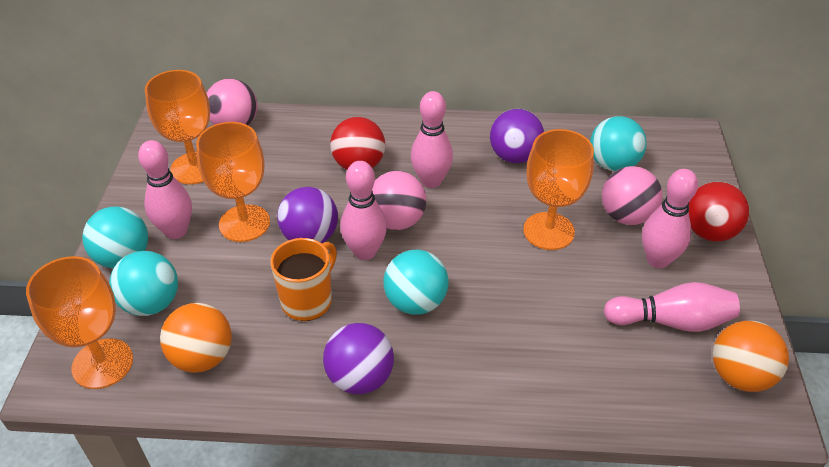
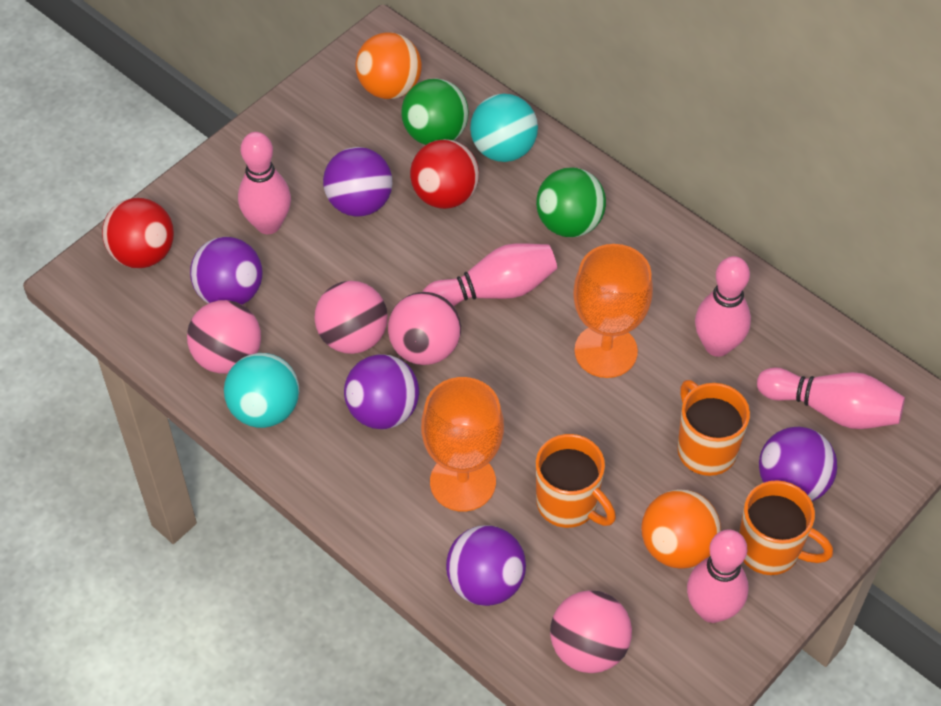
green ball: 0 -> 2
orange goblet: 4 -> 2
orange mug: 1 -> 3
pink ball: 3 -> 4
purple ball: 3 -> 5
turquoise ball: 4 -> 2

